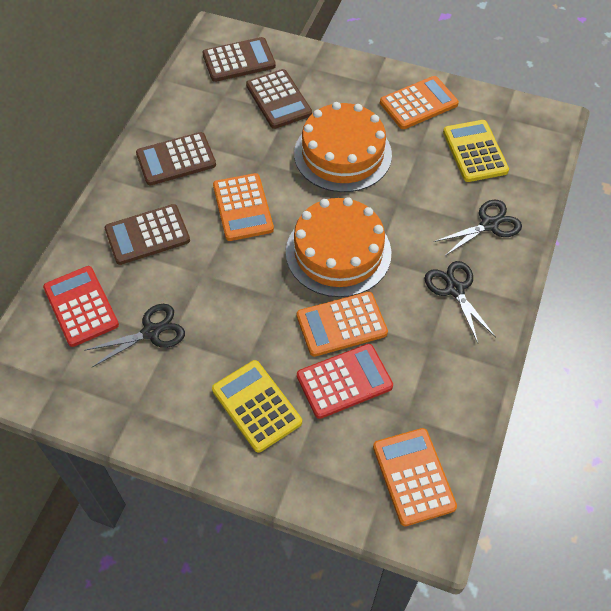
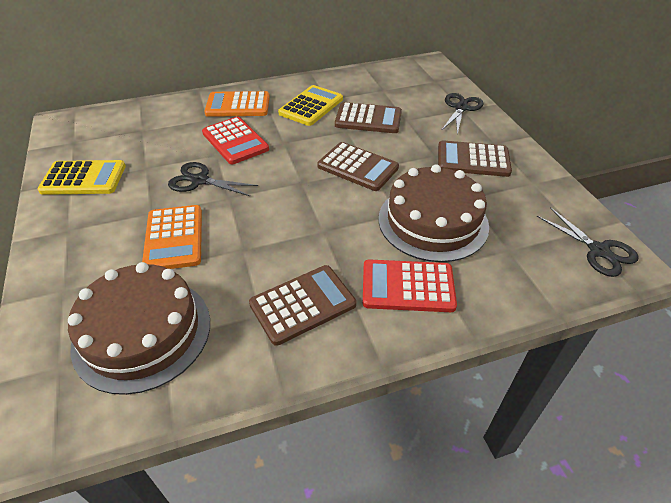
brown cake: 0 -> 2
orange cake: 2 -> 0
orange calculator: 4 -> 2

